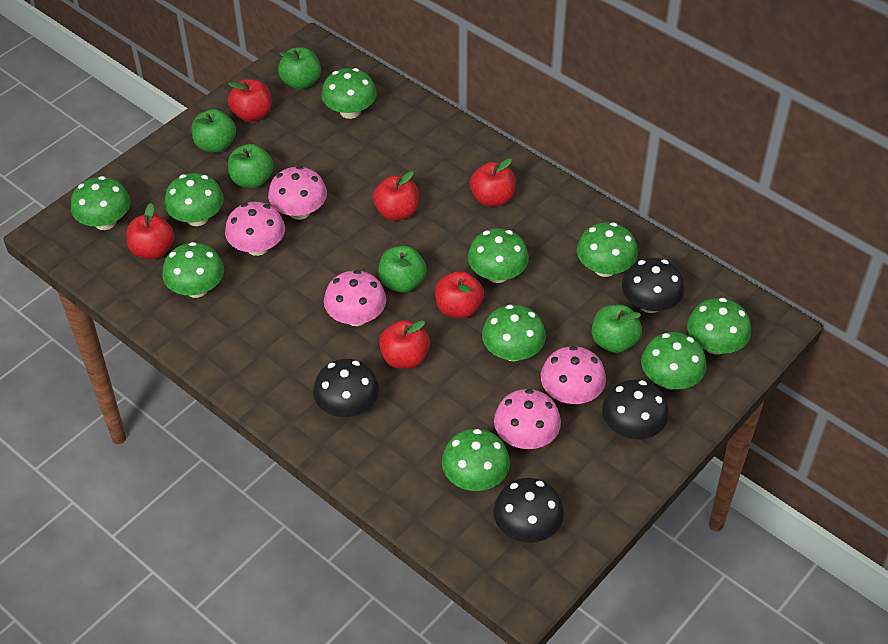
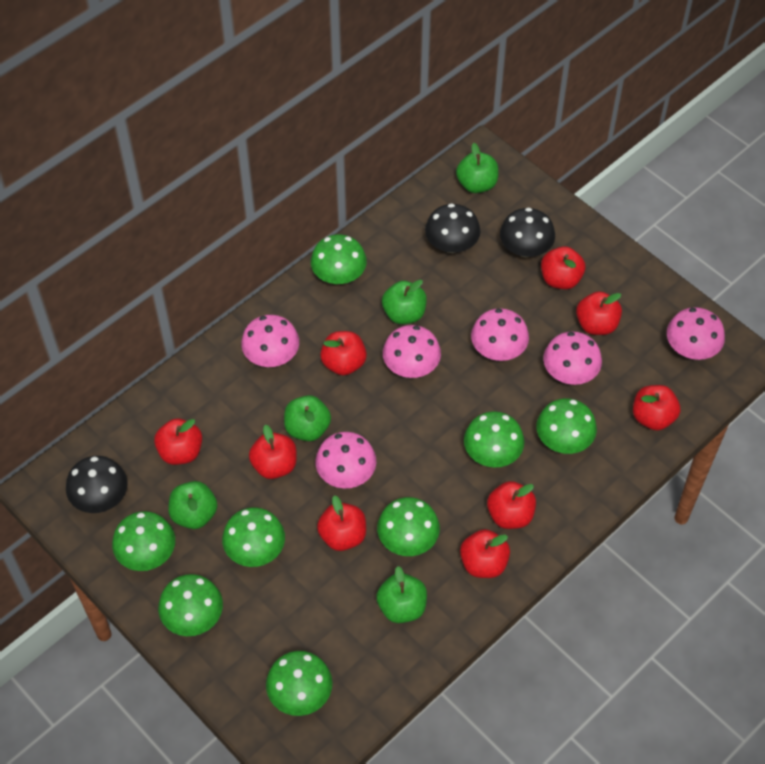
black mushroom: 4 -> 3
green mushroom: 10 -> 8
pink mushroom: 5 -> 6
red apple: 6 -> 9

